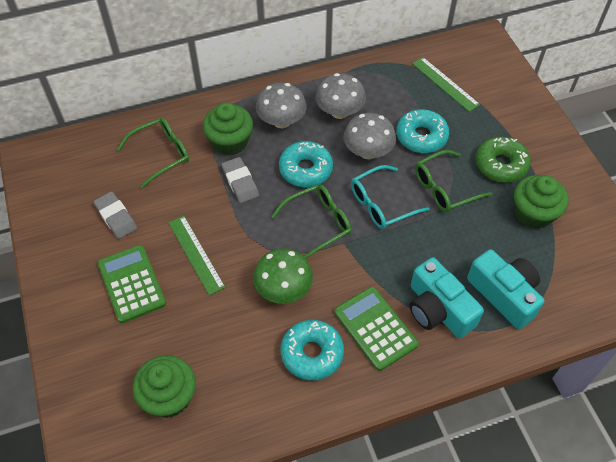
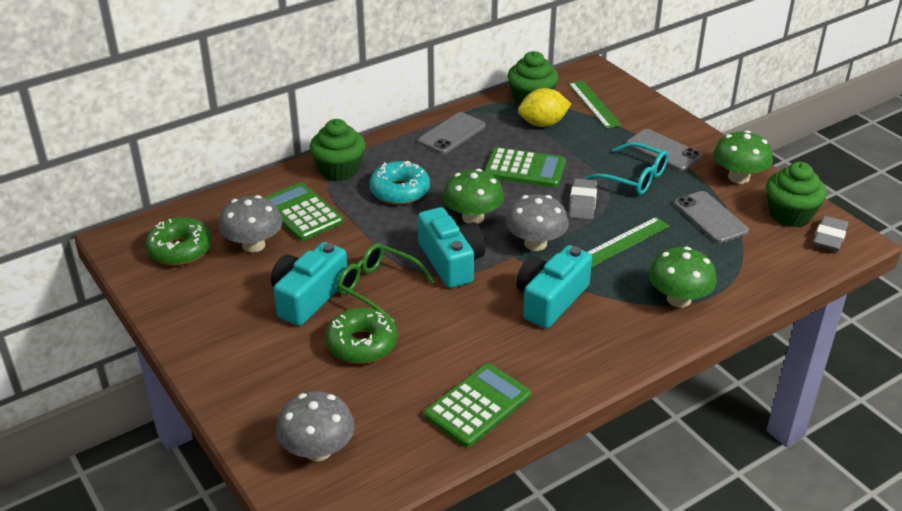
green calculator: 2 -> 3
green donut: 1 -> 2
green glasses: 3 -> 1
green mushroom: 1 -> 3
grey phone: 0 -> 3
turquoise camera: 2 -> 3
turquoise donut: 3 -> 1
yellow lemon: 0 -> 1

